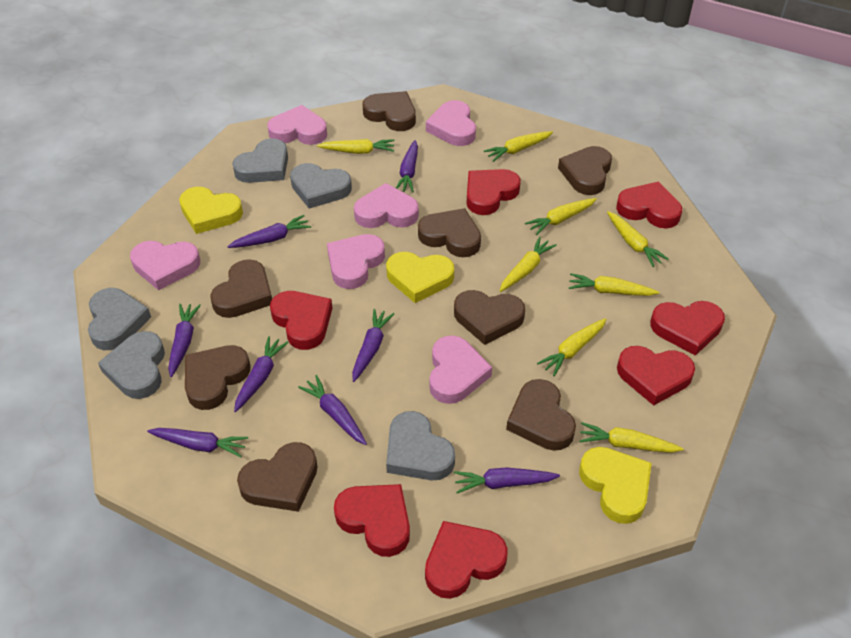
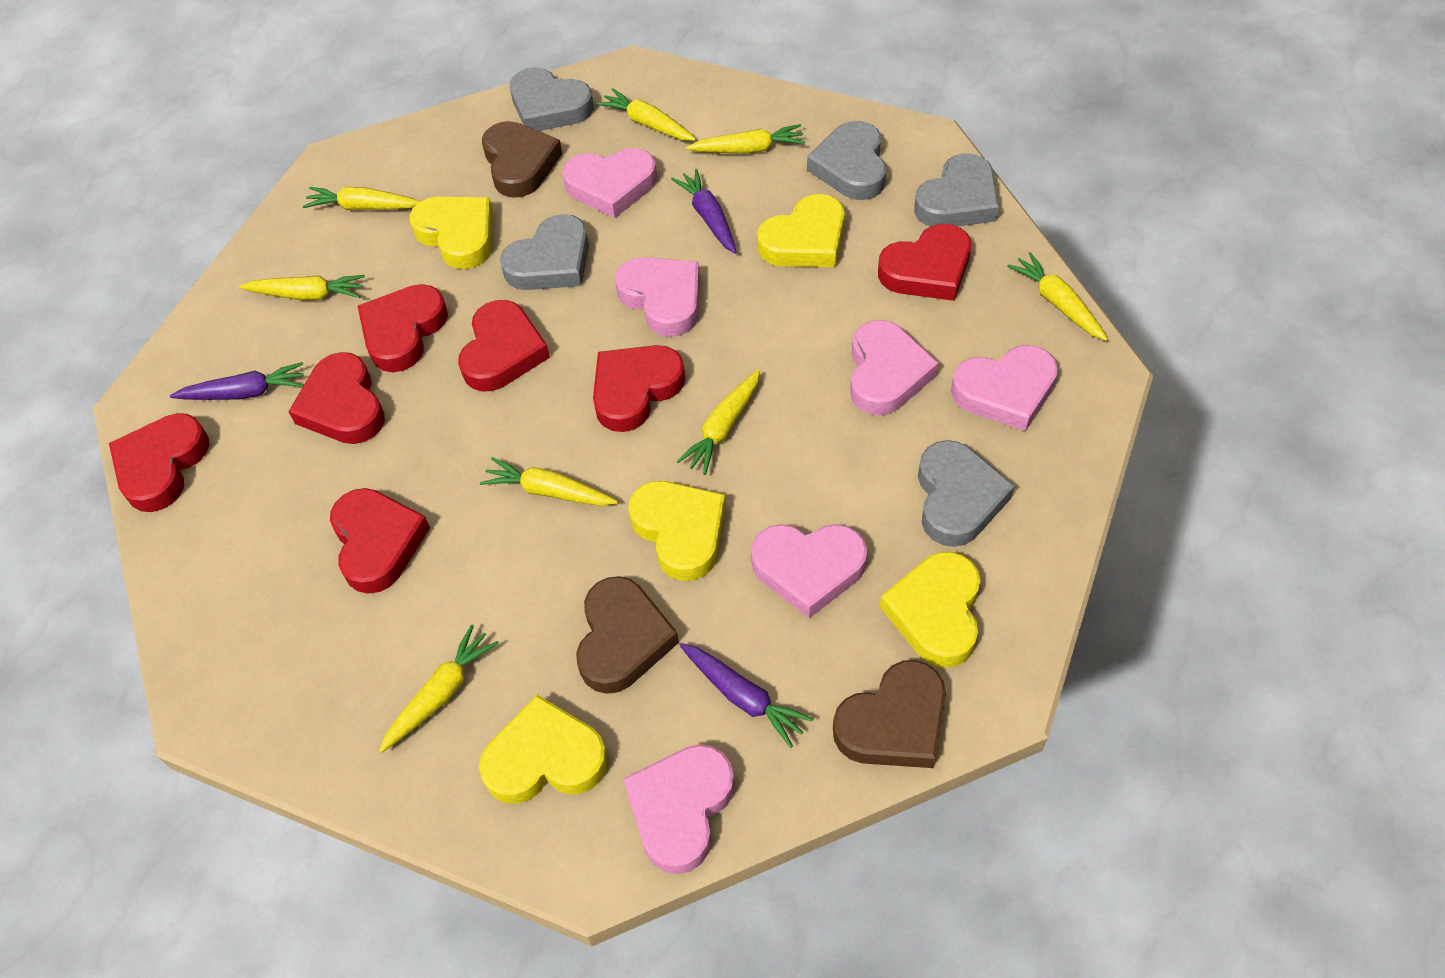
brown heart: 8 -> 3
purple carrot: 8 -> 3
yellow heart: 3 -> 5

